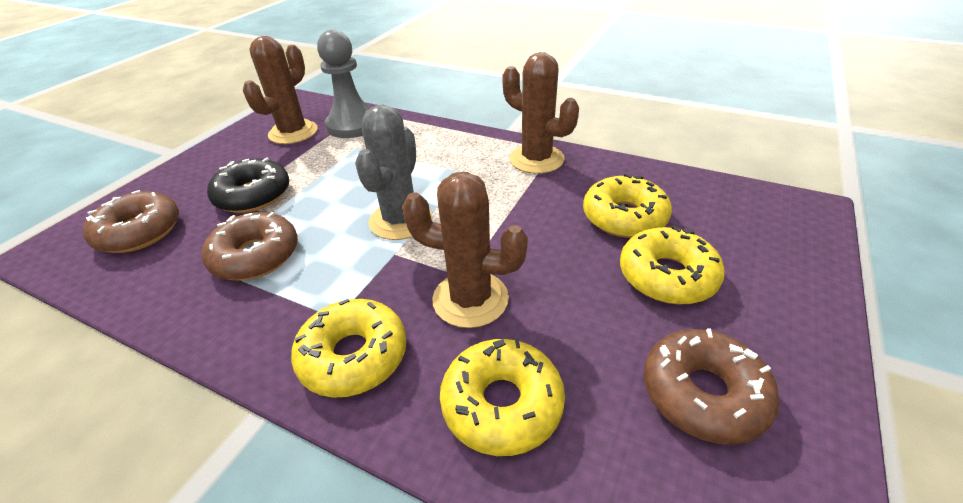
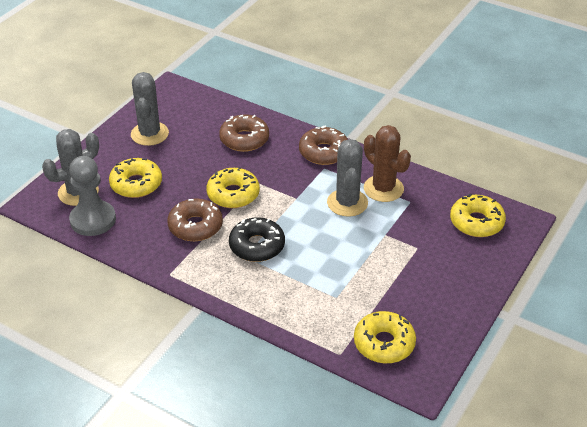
brown cactus: 3 -> 1
grey cactus: 1 -> 3

